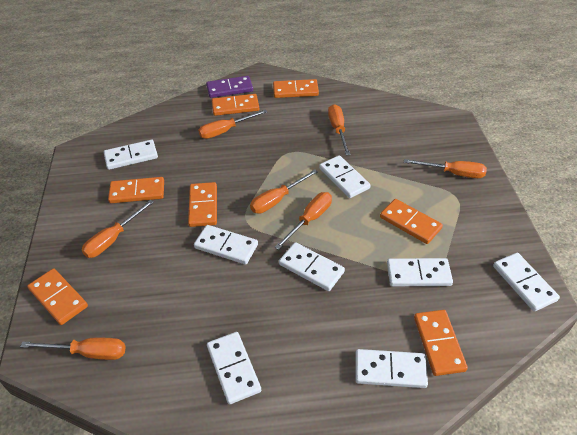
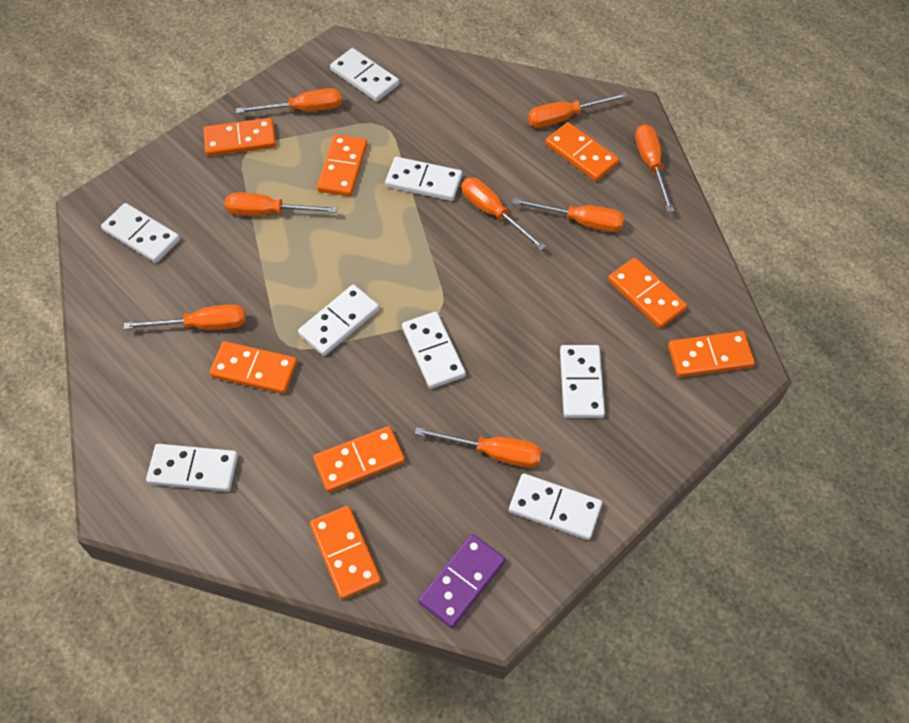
orange domino: 7 -> 8
orange screwdriver: 7 -> 8

